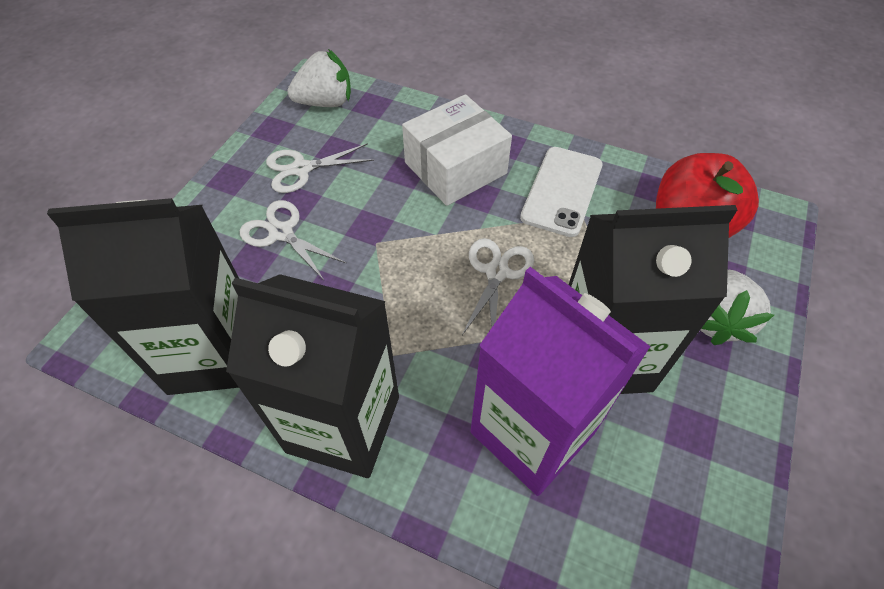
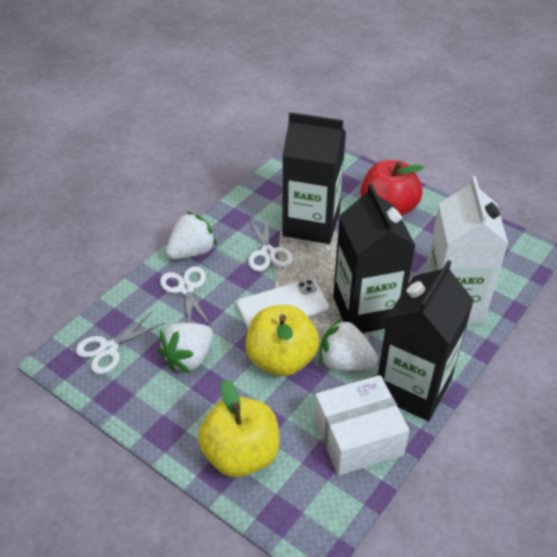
purple carton: 1 -> 0
white carton: 0 -> 1
white strawberry: 2 -> 3
yellow apple: 0 -> 2

